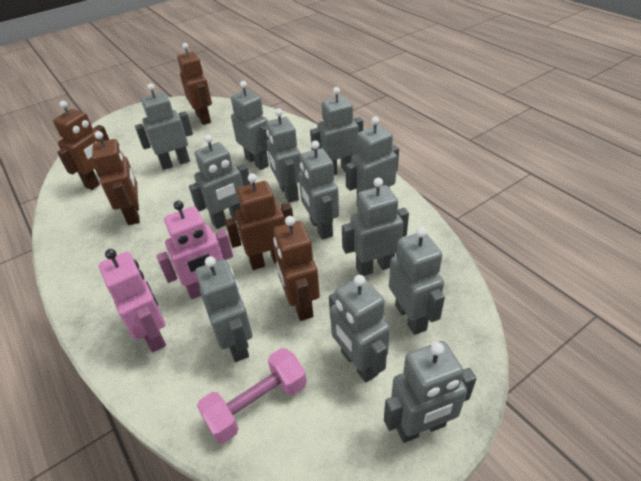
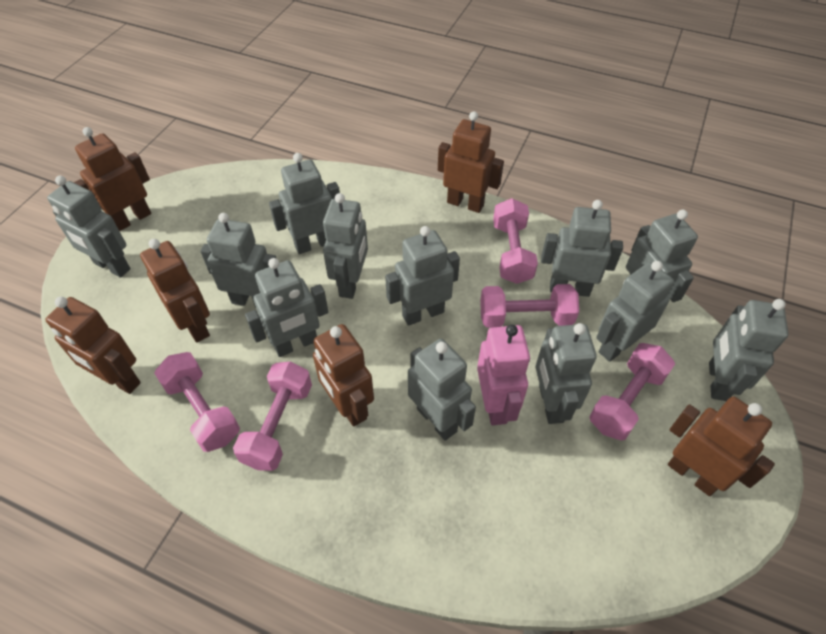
brown robot: 5 -> 6
pink dumbbell: 1 -> 5
pink robot: 2 -> 1

